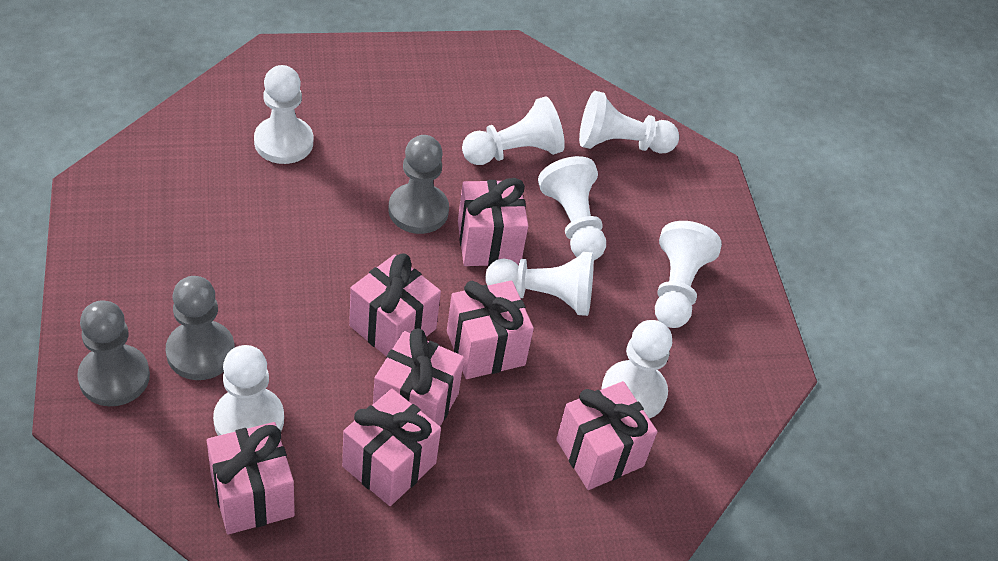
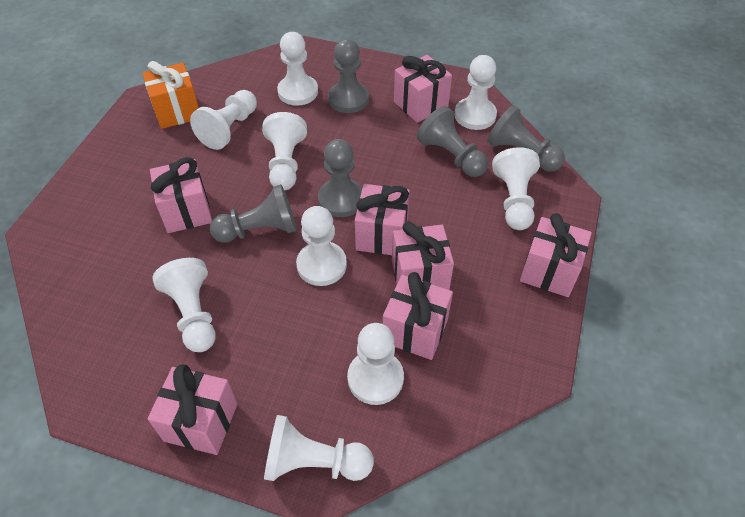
grey pawn: 3 -> 5
orange gift: 0 -> 1
white pawn: 8 -> 9

